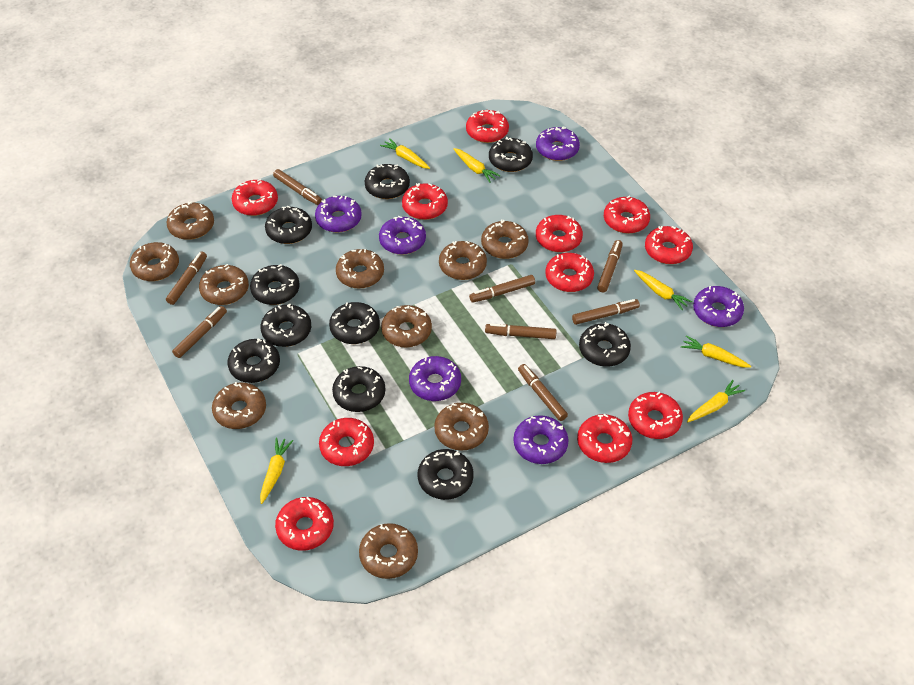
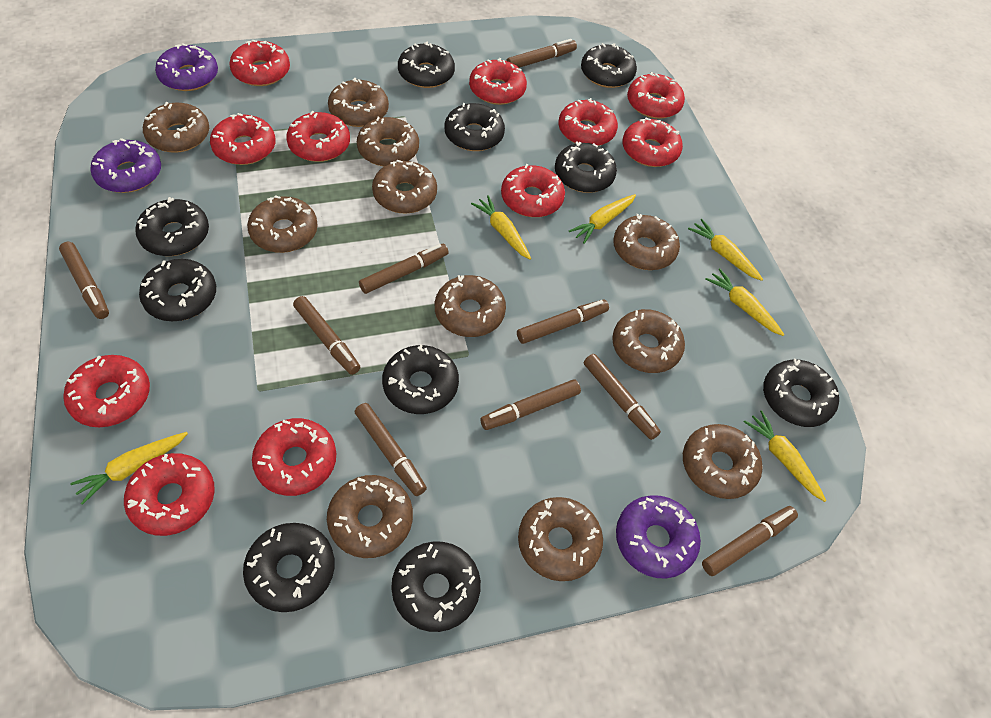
brown donut: 10 -> 11
brown marker: 8 -> 9
purple donut: 6 -> 3

